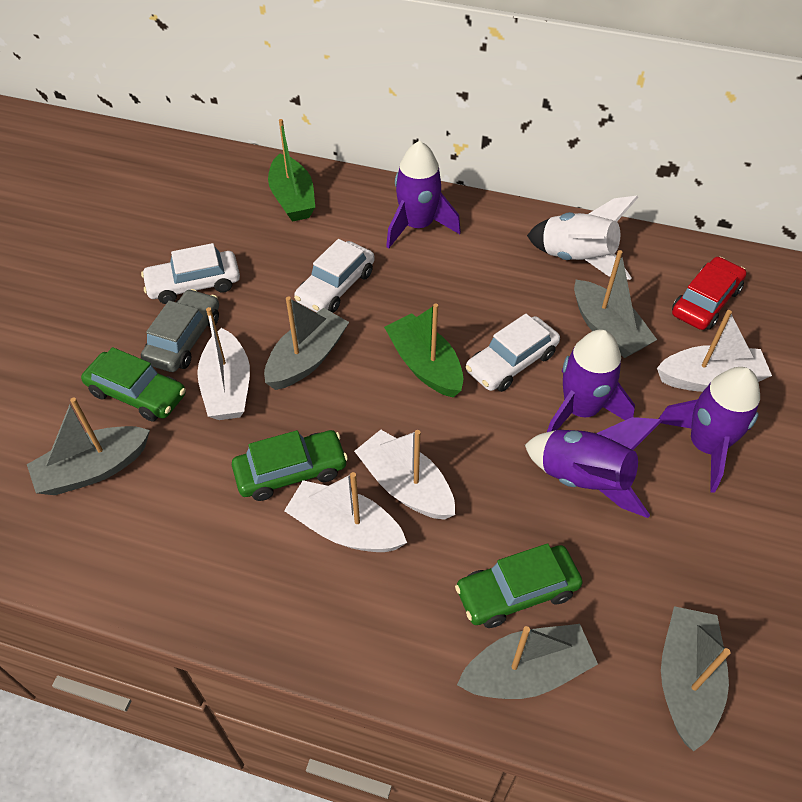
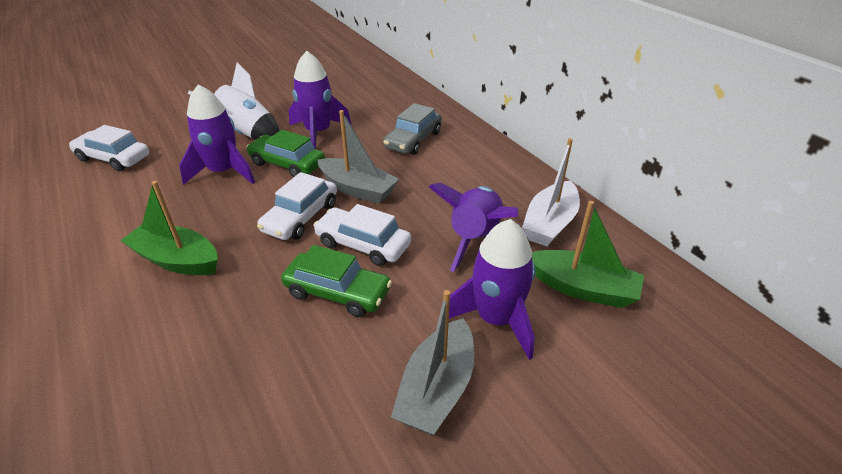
green car: 3 -> 2
grey boat: 5 -> 2
red car: 1 -> 0
white boat: 4 -> 1

